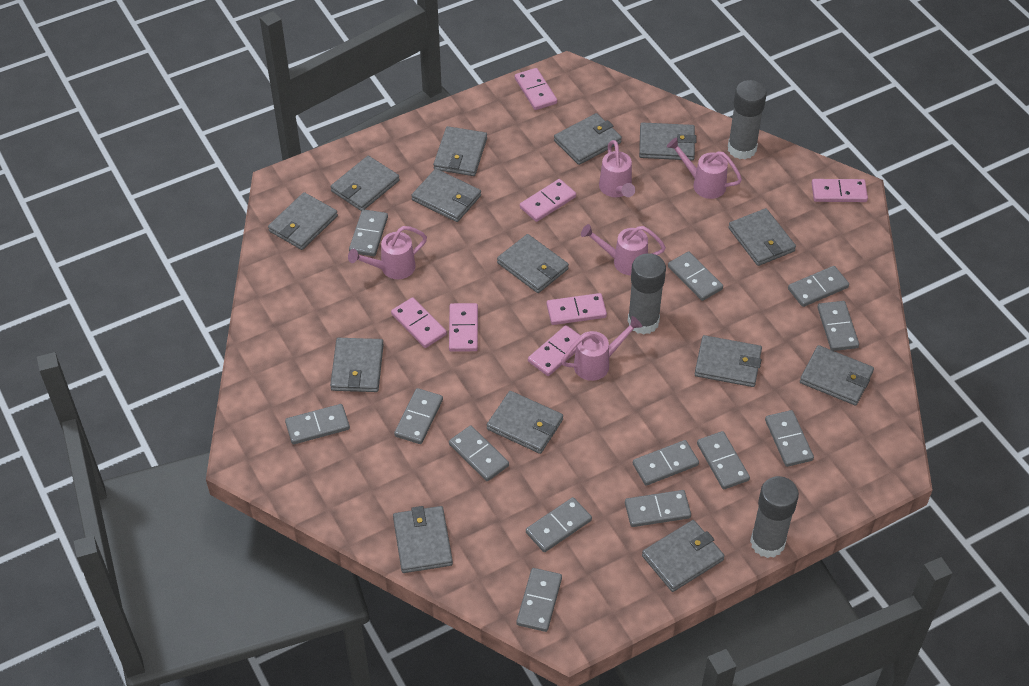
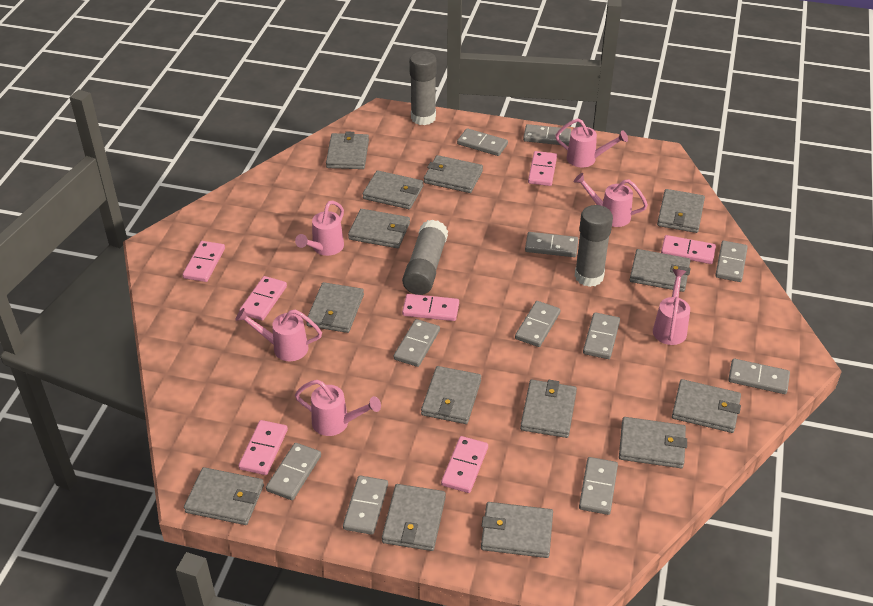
grey domino: 13 -> 11
pink watering can: 5 -> 6

